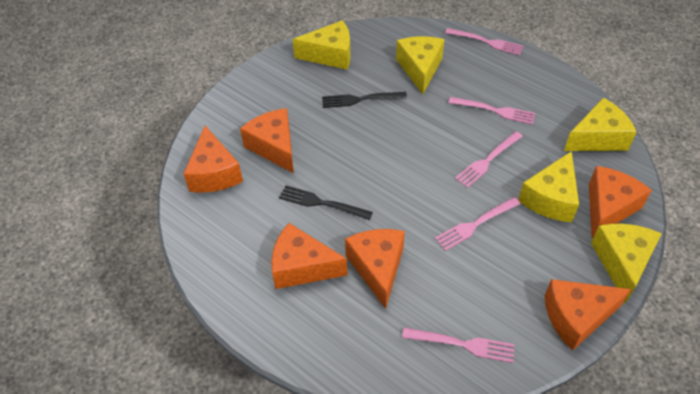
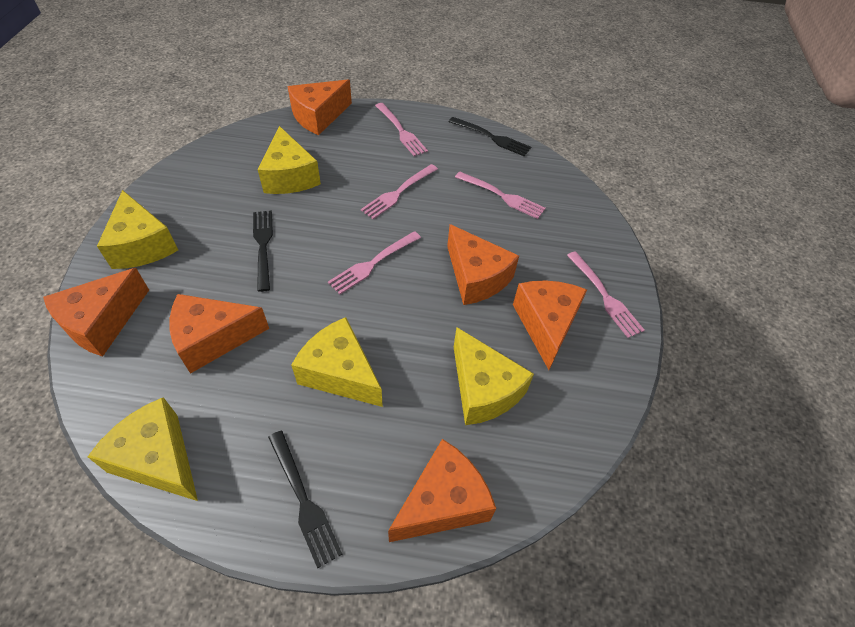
black fork: 2 -> 3

